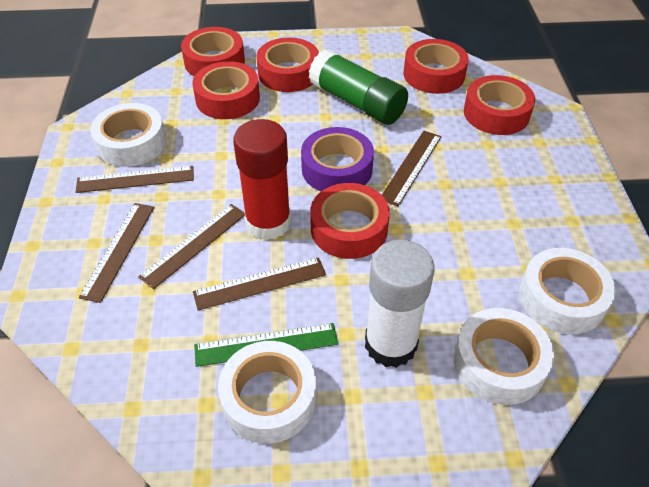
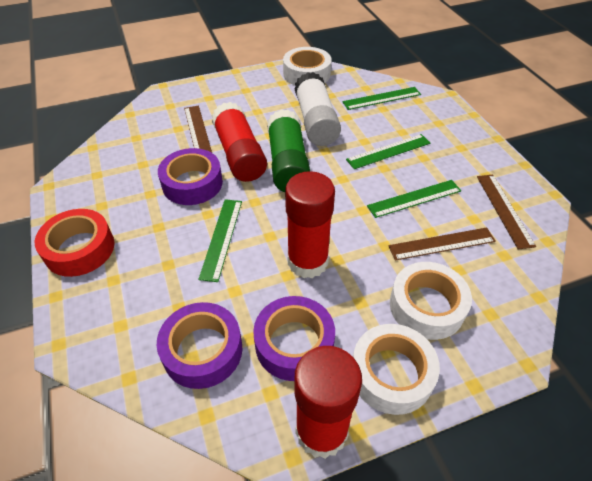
brown ruler: 5 -> 3
green ruler: 1 -> 4
purple tape: 1 -> 3
red glue stick: 1 -> 3
red tape: 6 -> 1
white tape: 4 -> 3

